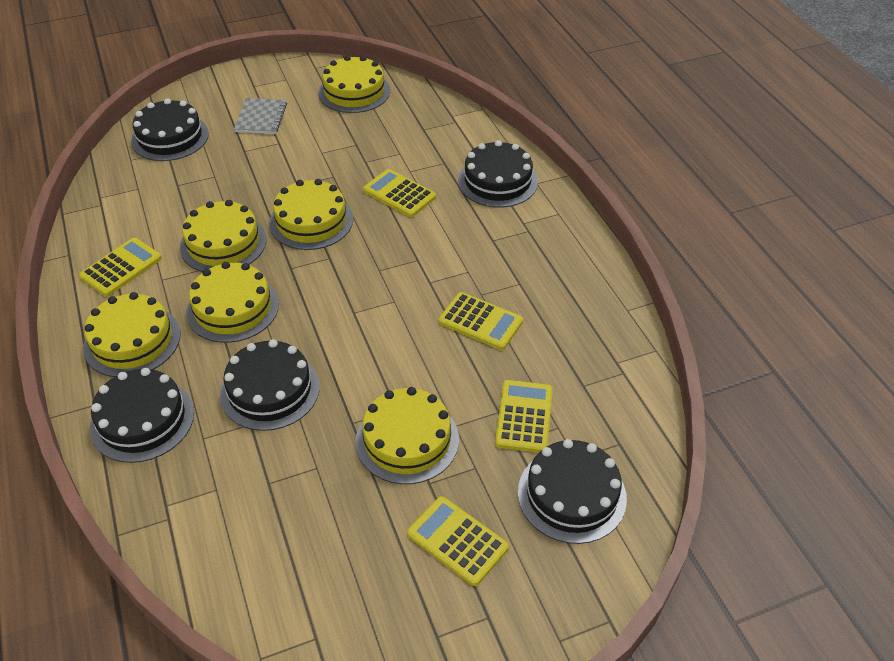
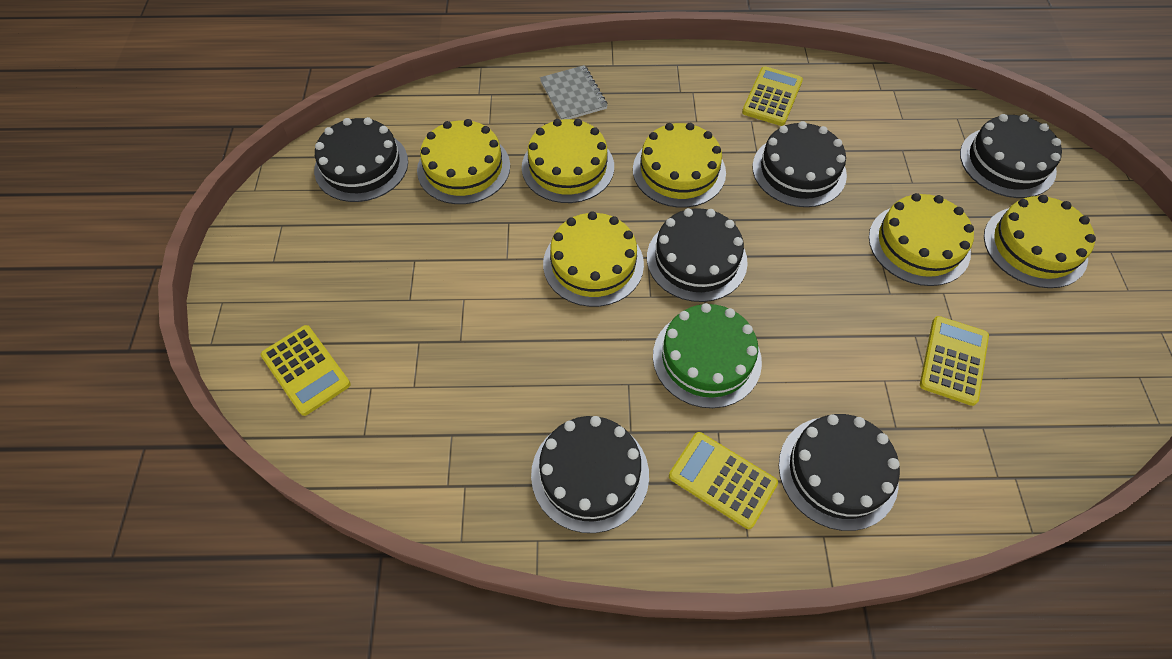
black cake: 5 -> 6
green cake: 0 -> 1
yellow calculator: 5 -> 4

